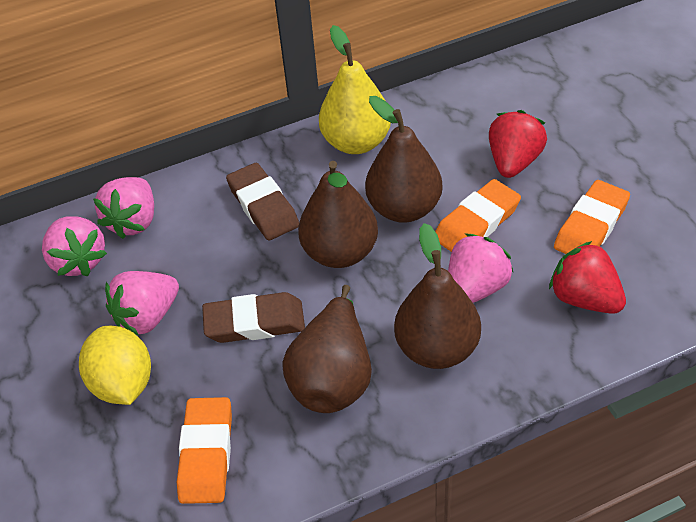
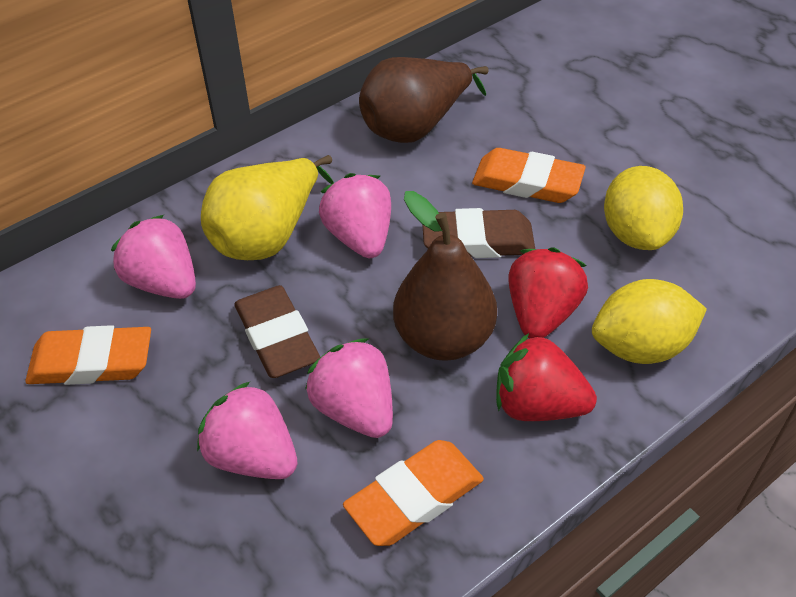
brown pear: 4 -> 2
yellow lemon: 1 -> 2

